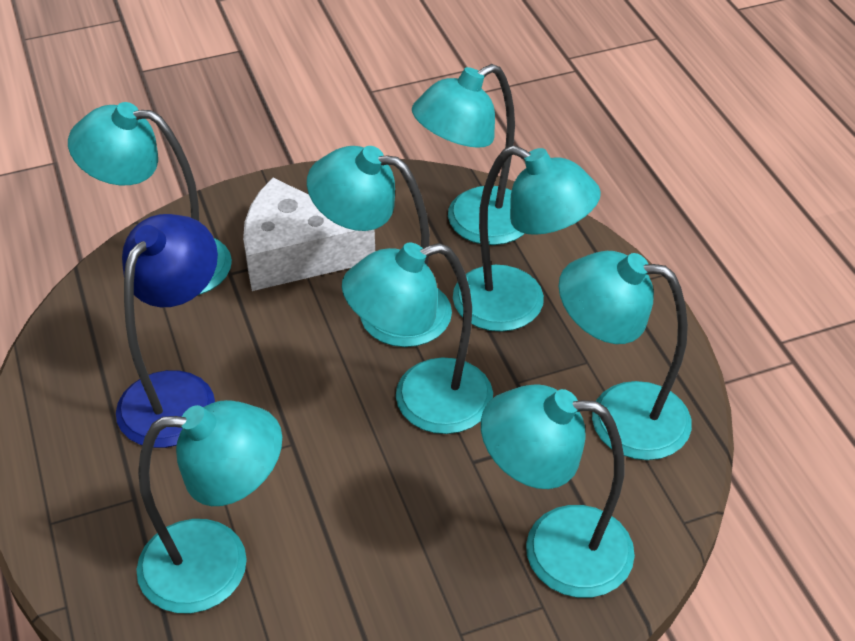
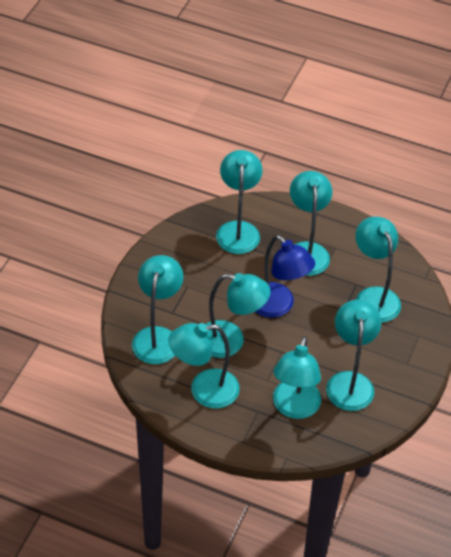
white cheese: 1 -> 0

